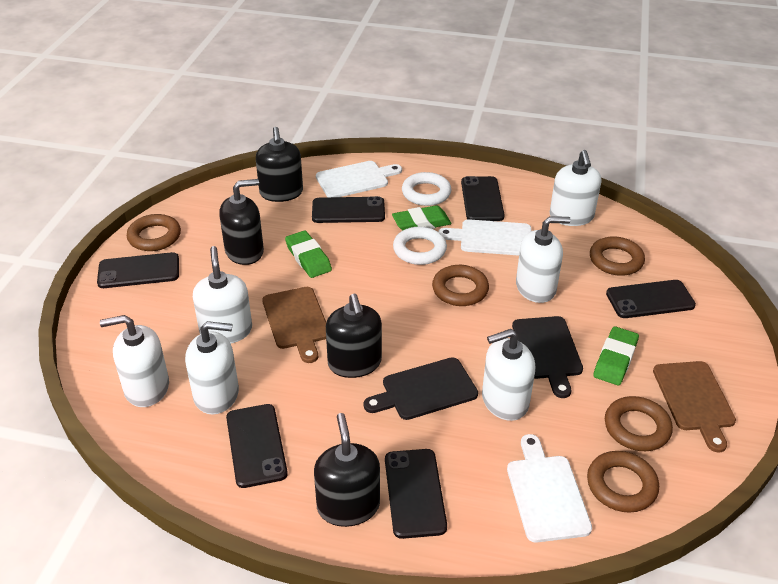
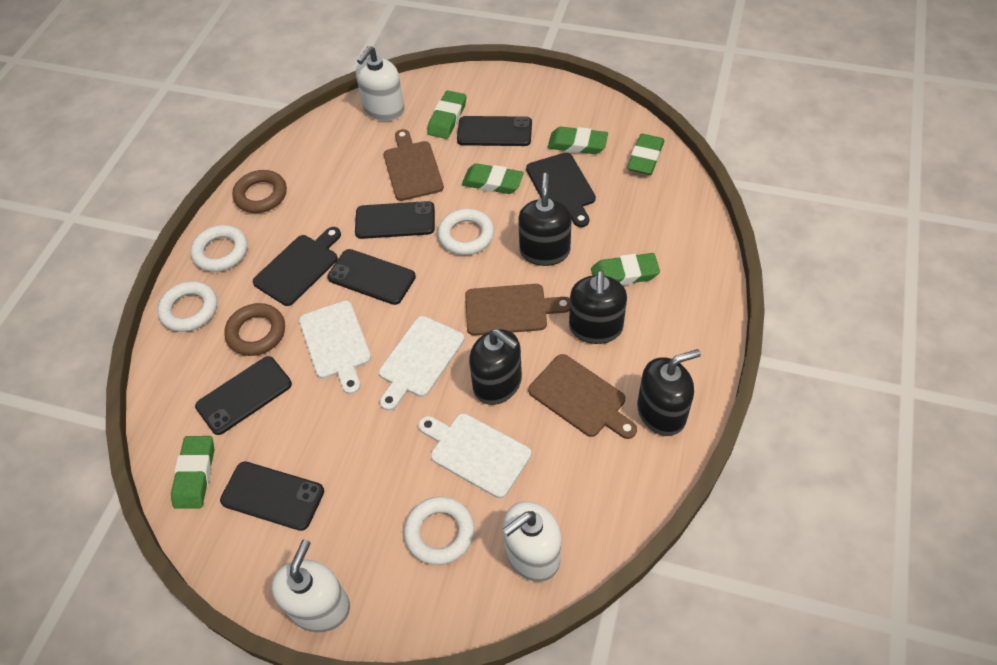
black phone: 6 -> 5
brown cutting board: 2 -> 3
brown ring: 5 -> 2
green eraser: 3 -> 6
white ring: 2 -> 4
white soap dispenser: 6 -> 3

